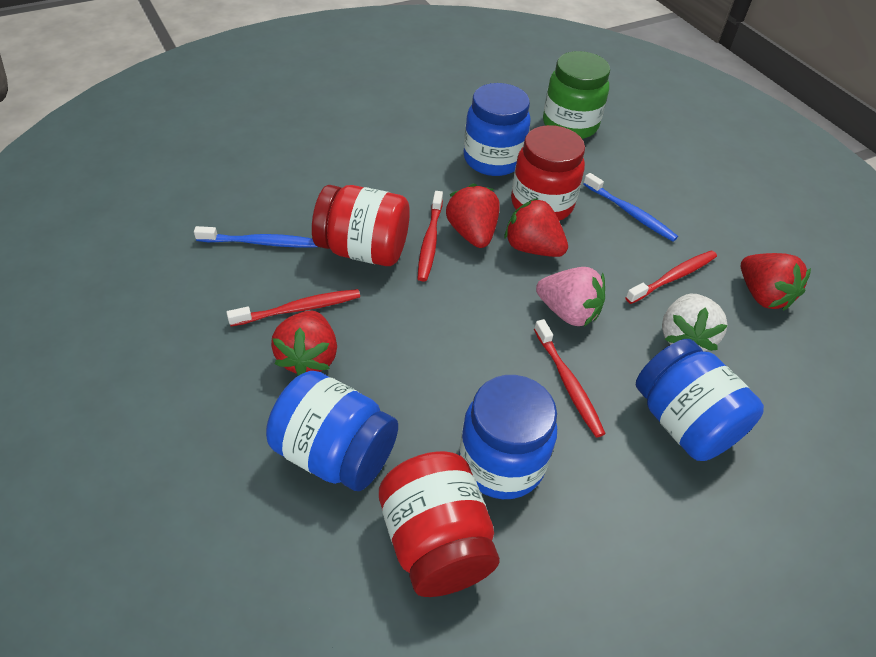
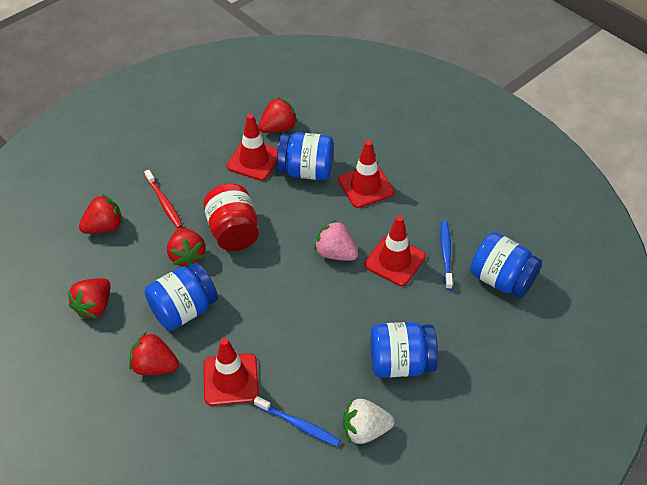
green jar: 1 -> 0
red jar: 3 -> 1
red strawberry: 4 -> 5
red toothbrush: 4 -> 1
red traffic cone: 0 -> 4

